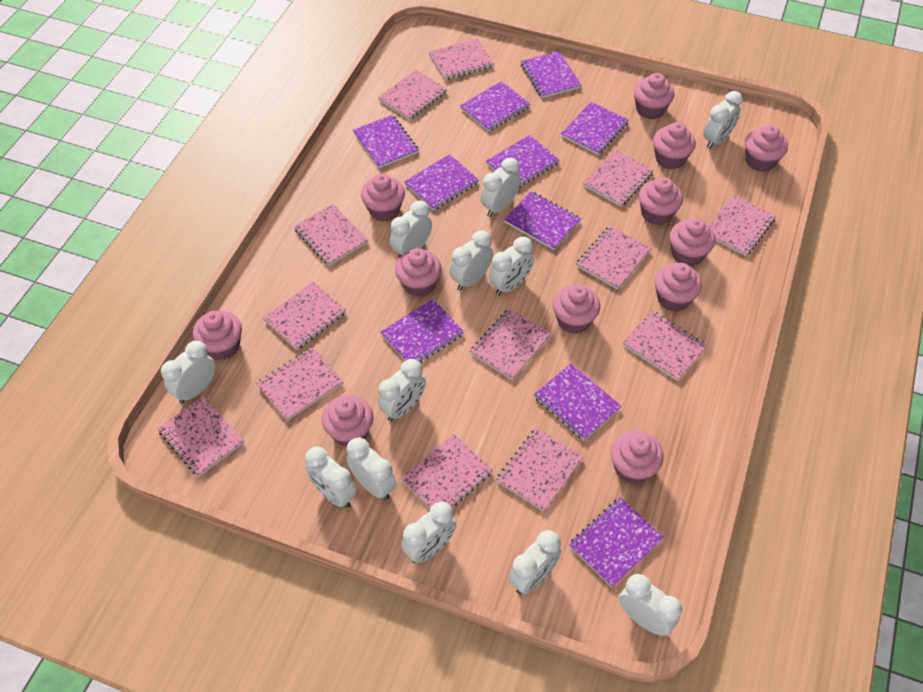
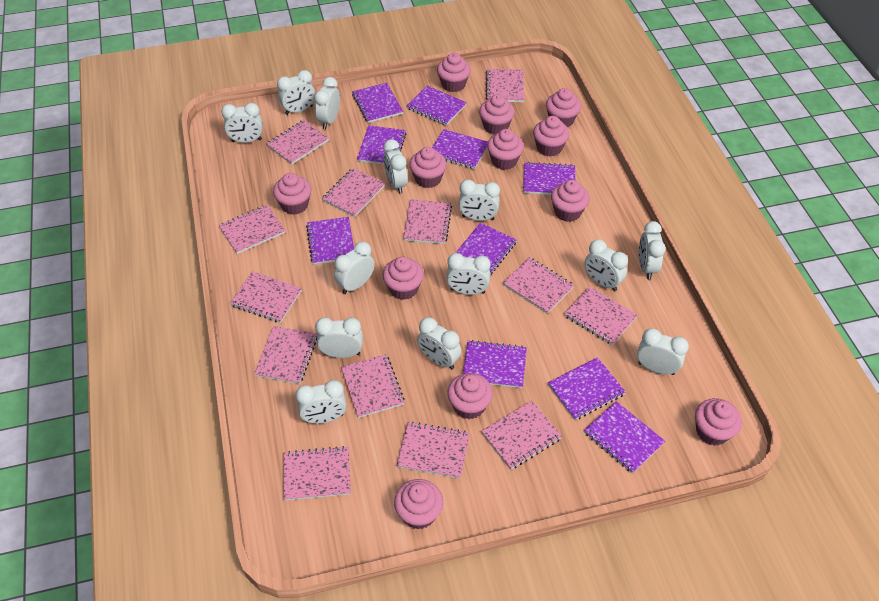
white clock: 12 -> 13

